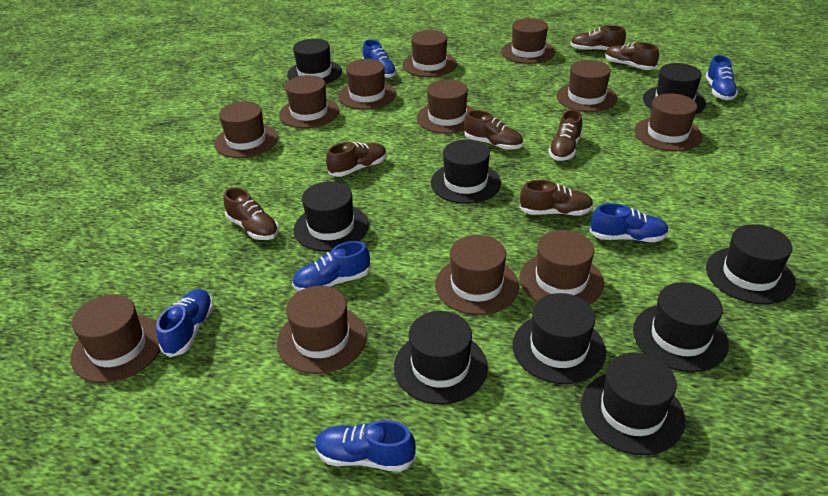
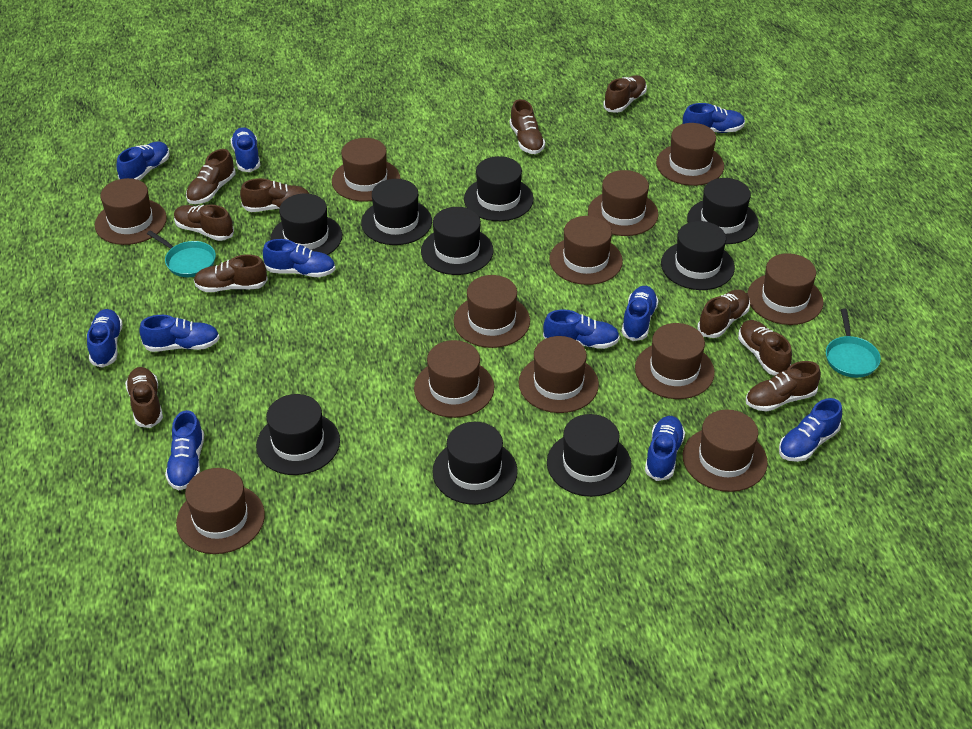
blue shoe: 6 -> 11
brown shoe: 7 -> 10
turquoise pan: 0 -> 2

